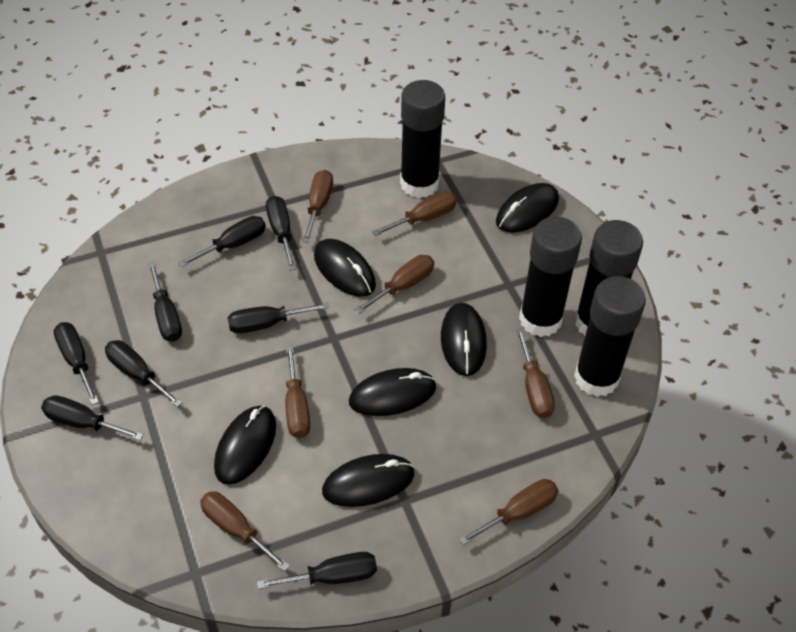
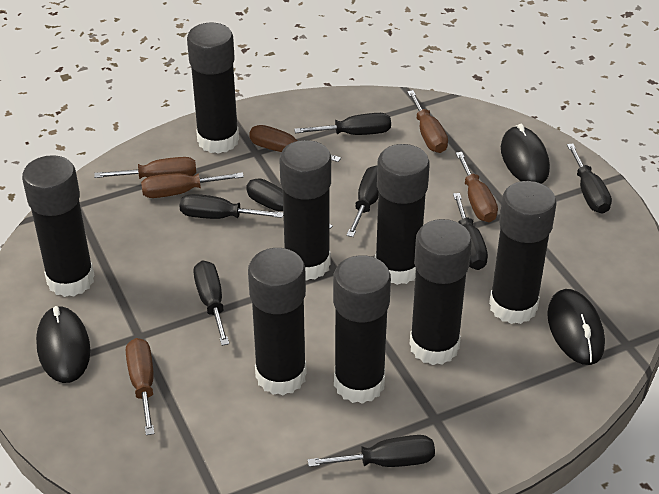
black glue stick: 4 -> 8
black mouse: 6 -> 3
brown screwdriver: 7 -> 6

